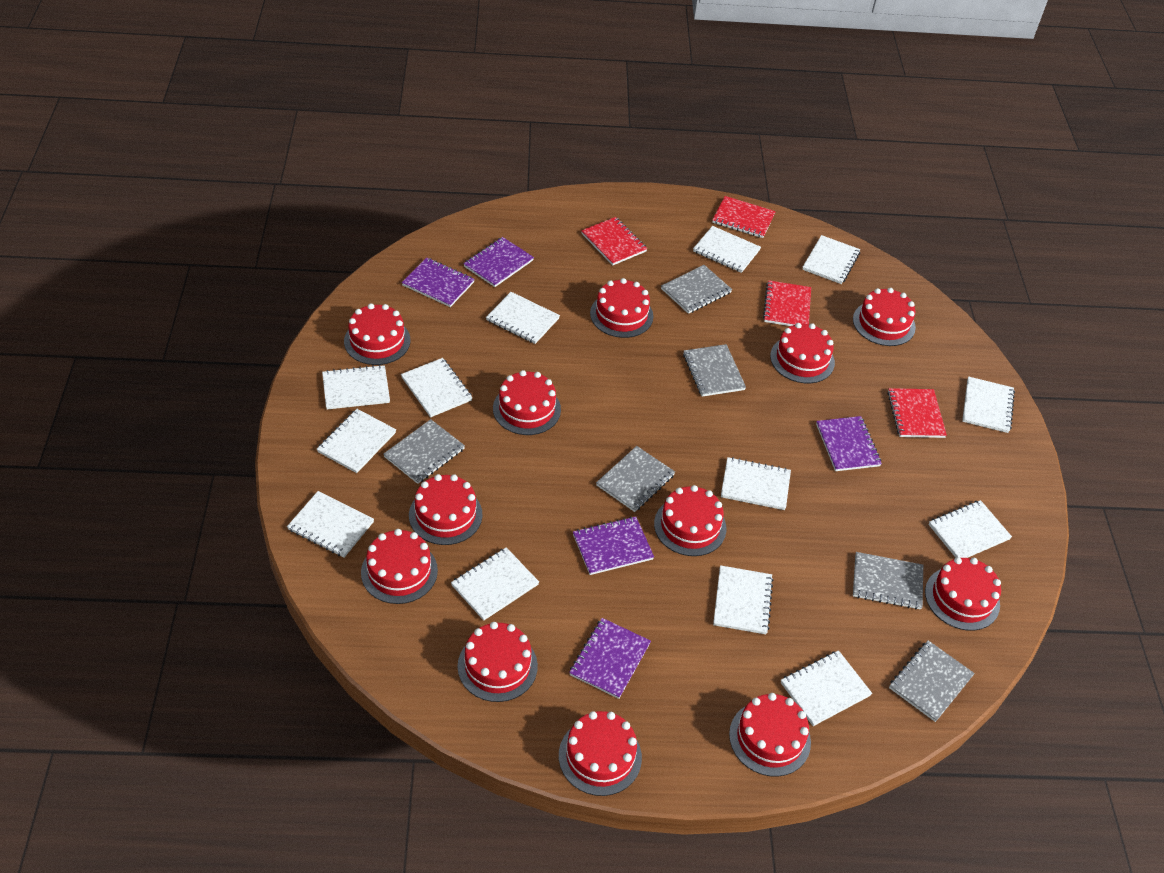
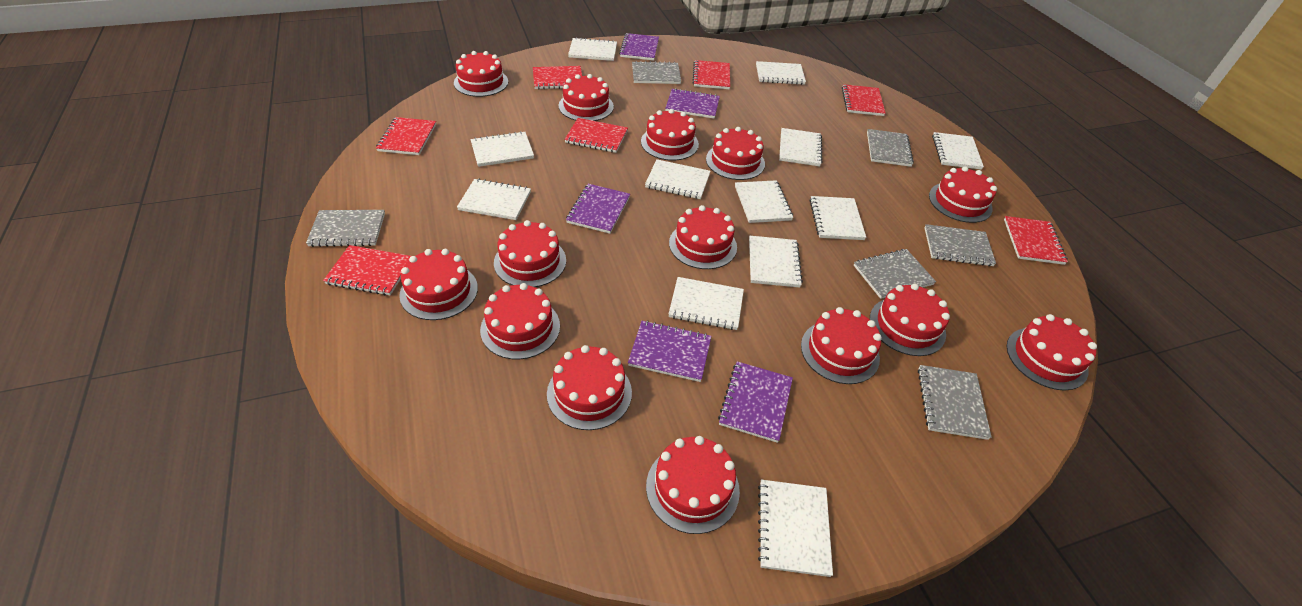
red cake: 12 -> 14
red notebook: 4 -> 7
white notebook: 13 -> 12

